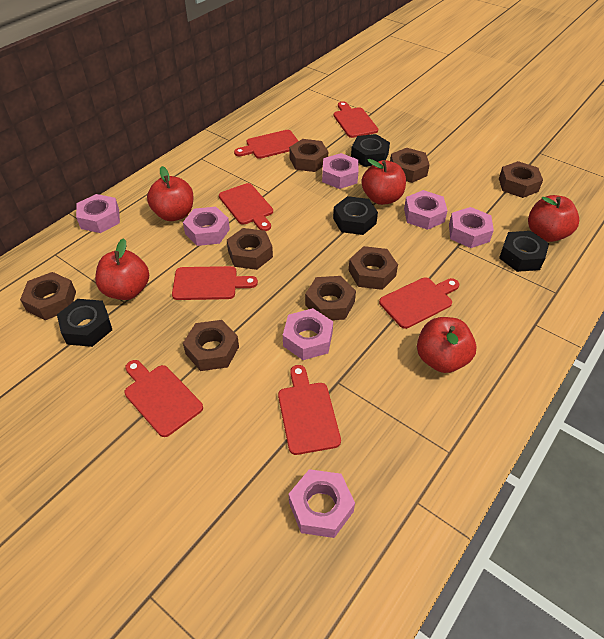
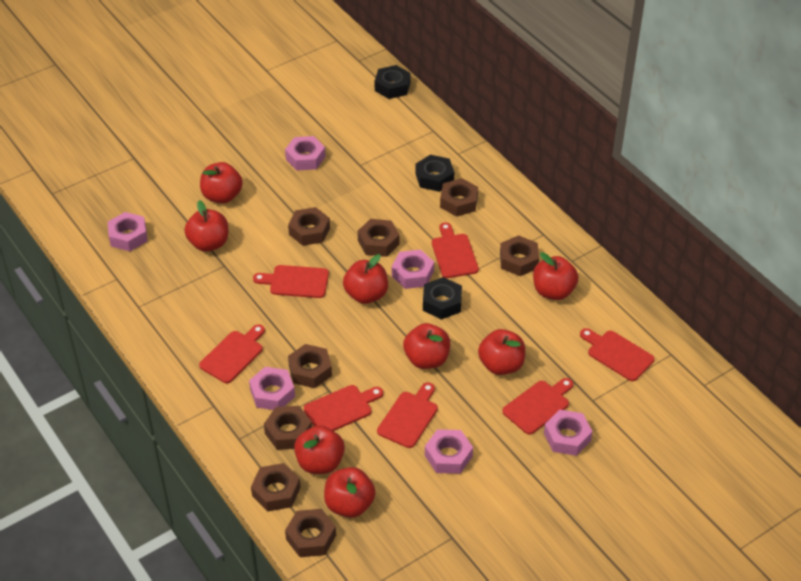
black nut: 4 -> 3
pink nut: 7 -> 6
red apple: 5 -> 8

